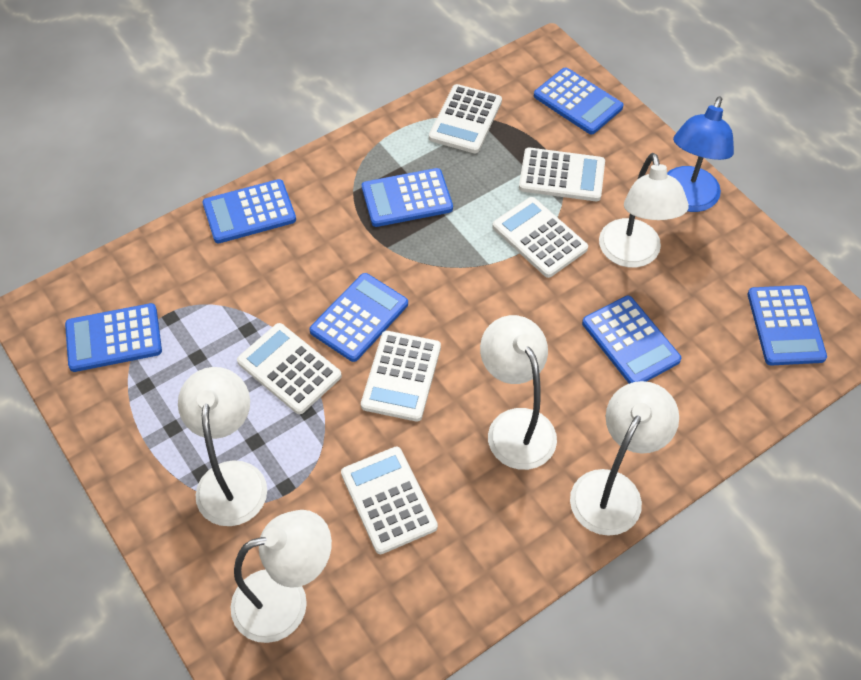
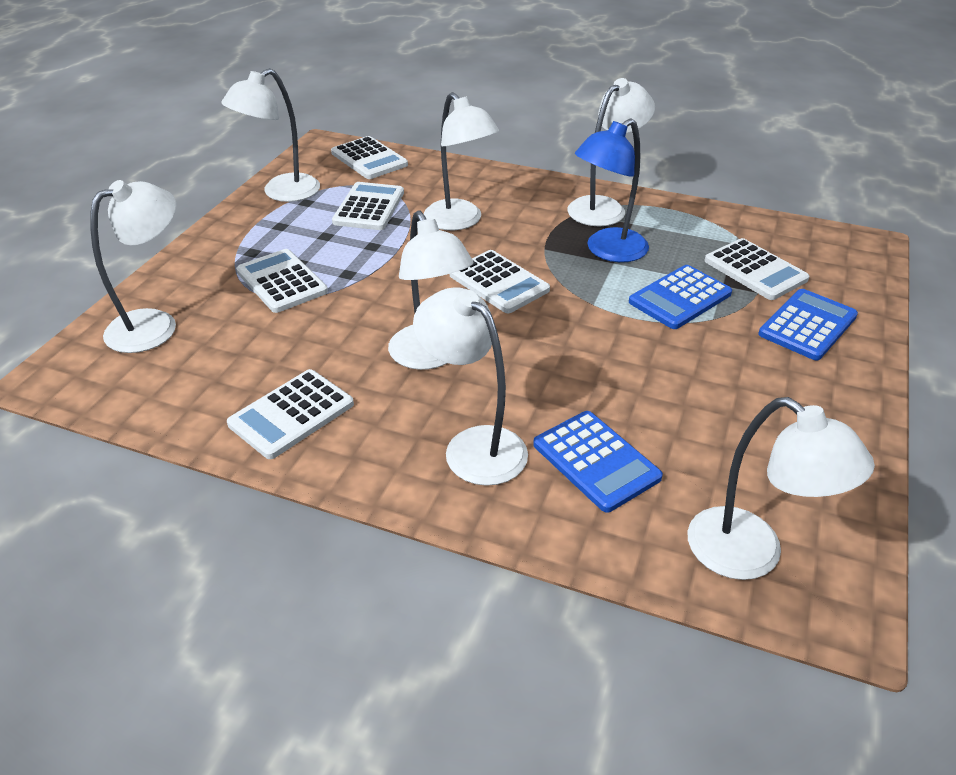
blue calculator: 7 -> 3
white lamp: 5 -> 7

